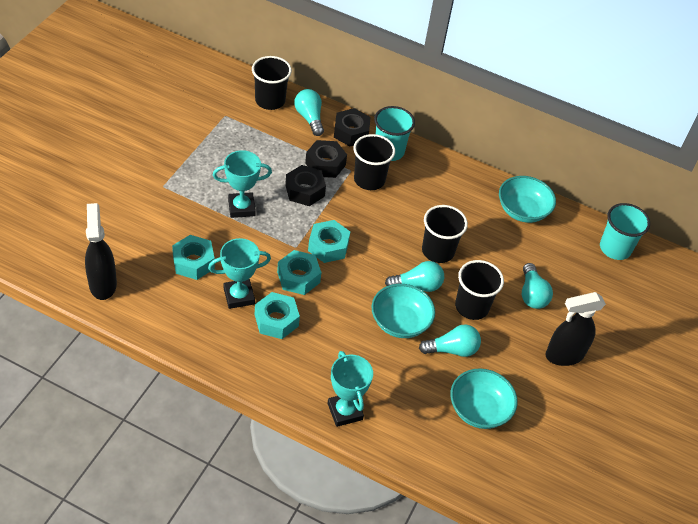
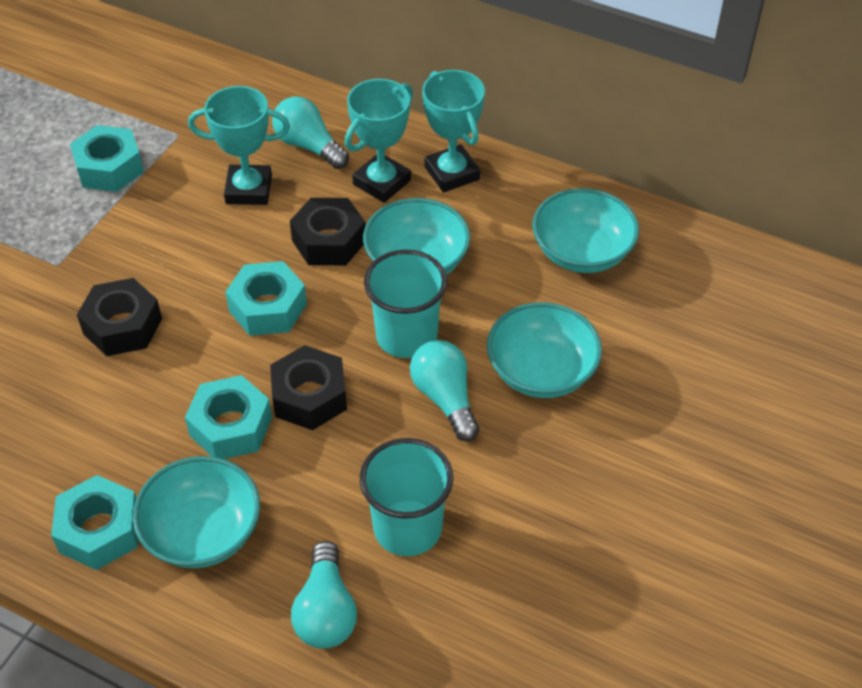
black cup: 4 -> 0
black spray bottle: 2 -> 0
turquoise bowl: 3 -> 4
turquoise light bulb: 4 -> 3

